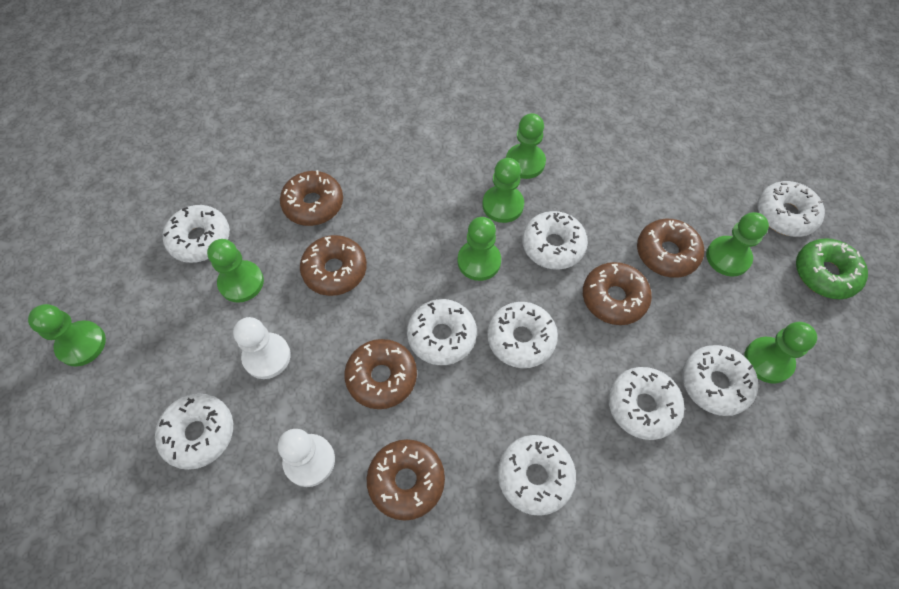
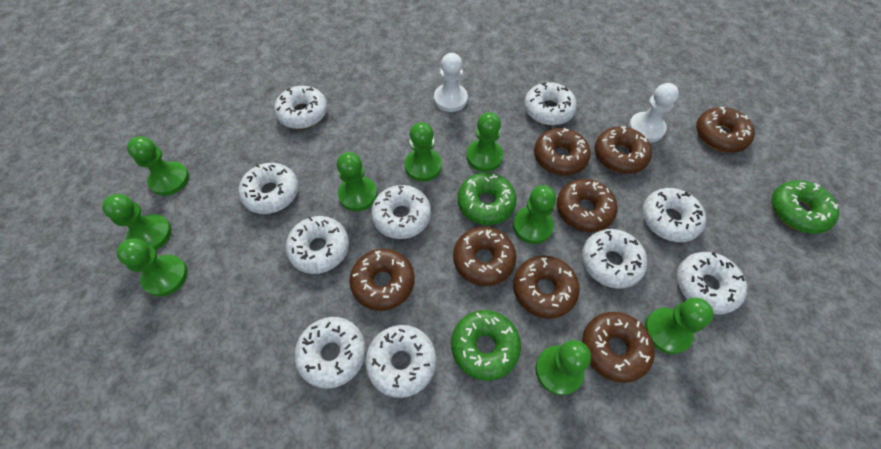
brown donut: 6 -> 8
green donut: 1 -> 3
green pawn: 7 -> 9
white donut: 9 -> 10

